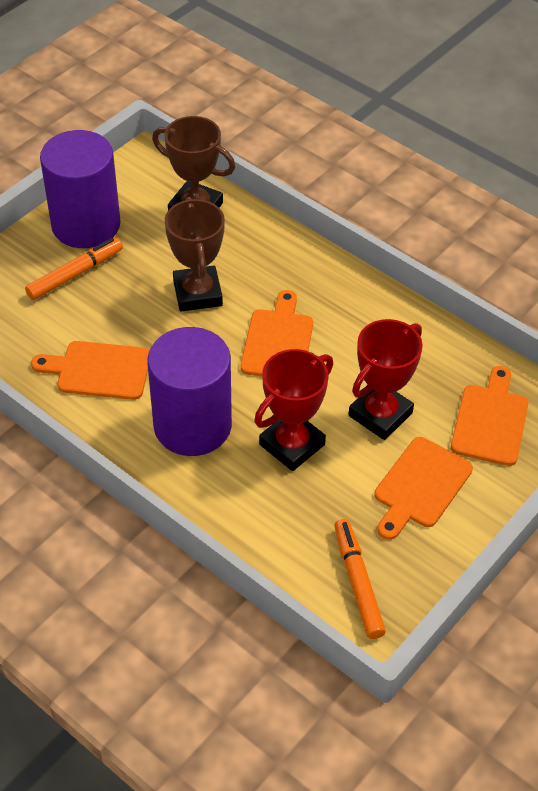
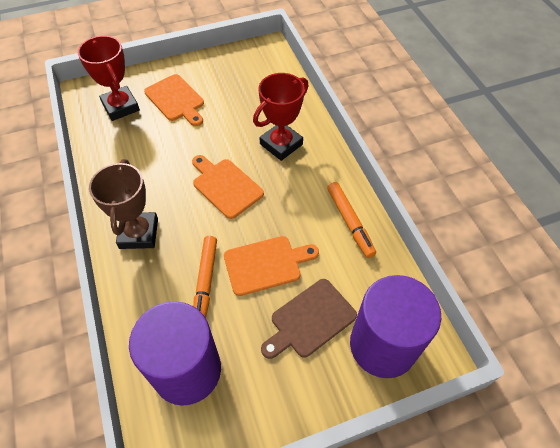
brown cutting board: 0 -> 1
brown trophy: 2 -> 1
orange cutting board: 4 -> 3

